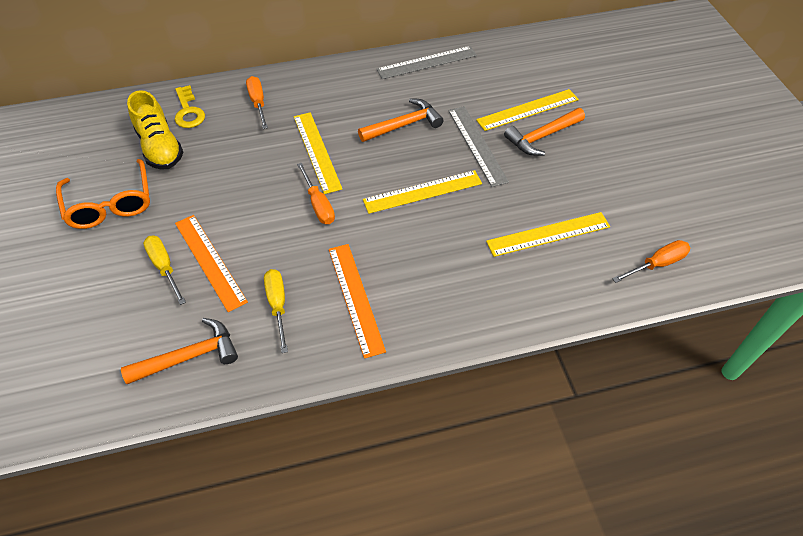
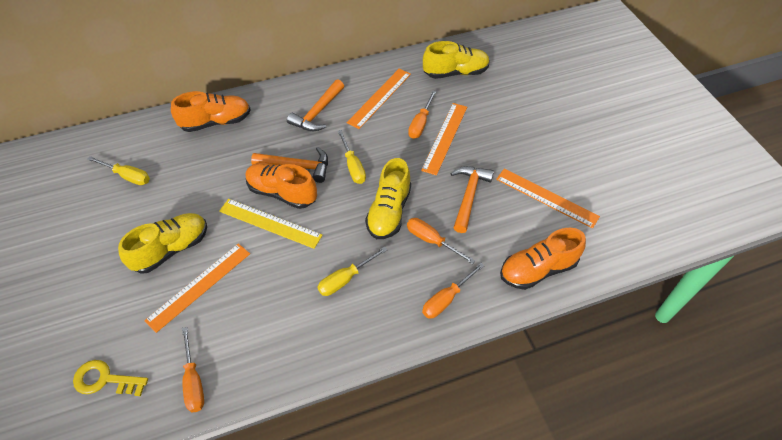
grey ruler: 2 -> 0
orange glasses: 1 -> 0
orange ruler: 2 -> 4
orange screwdriver: 3 -> 4
orange shoe: 0 -> 3
yellow ruler: 4 -> 1
yellow screwdriver: 2 -> 3
yellow shoe: 1 -> 3

